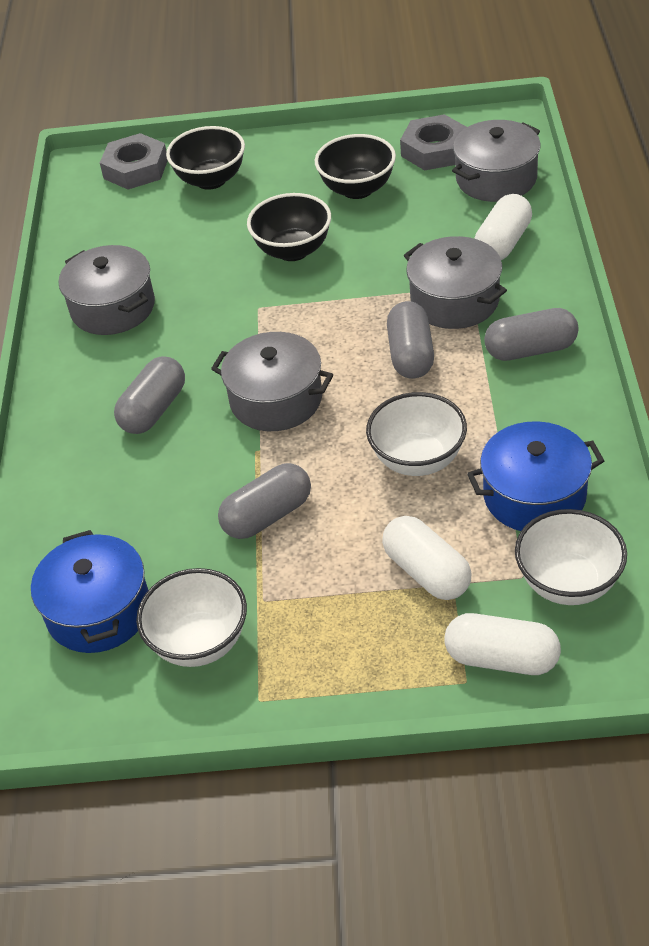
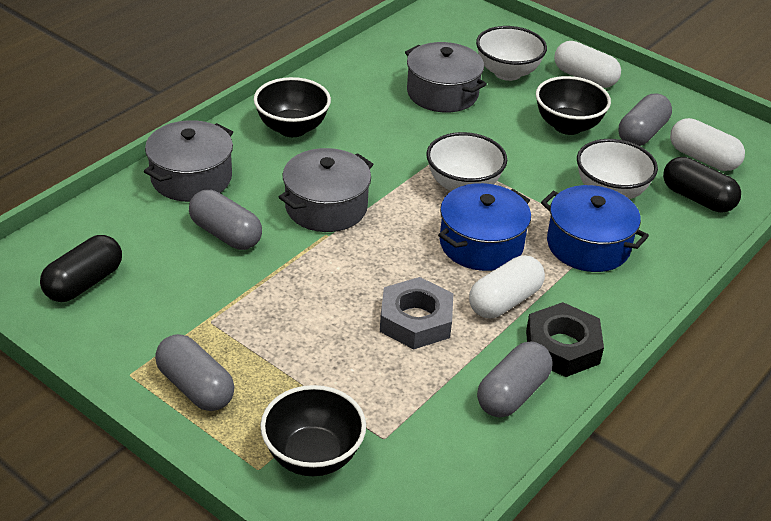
black capsule: 0 -> 2
black nut: 0 -> 1
grey nut: 2 -> 1
grey pot: 4 -> 3

